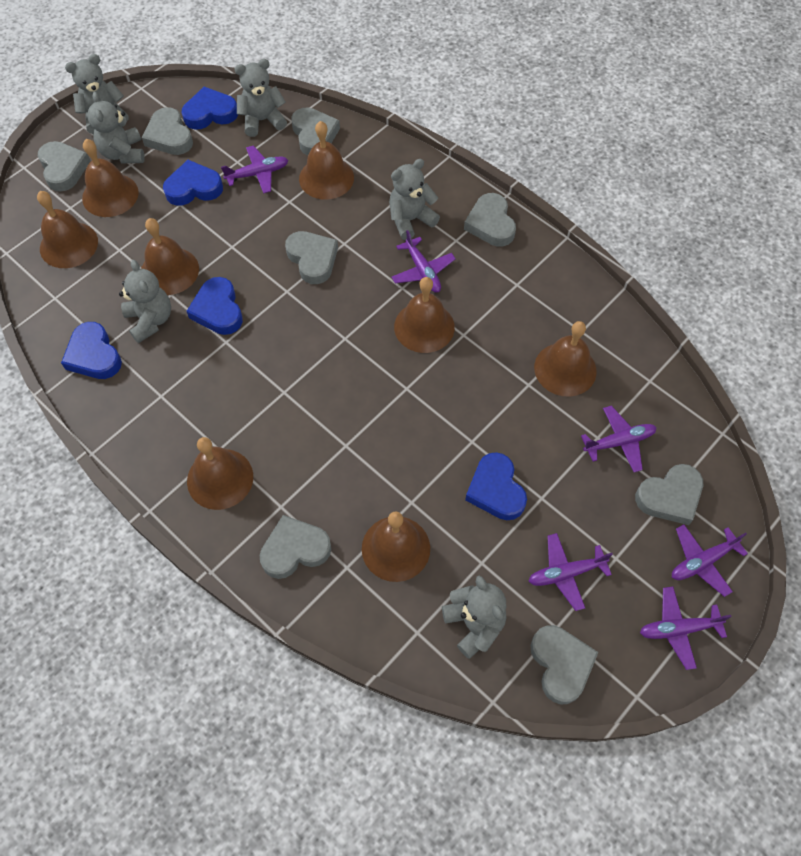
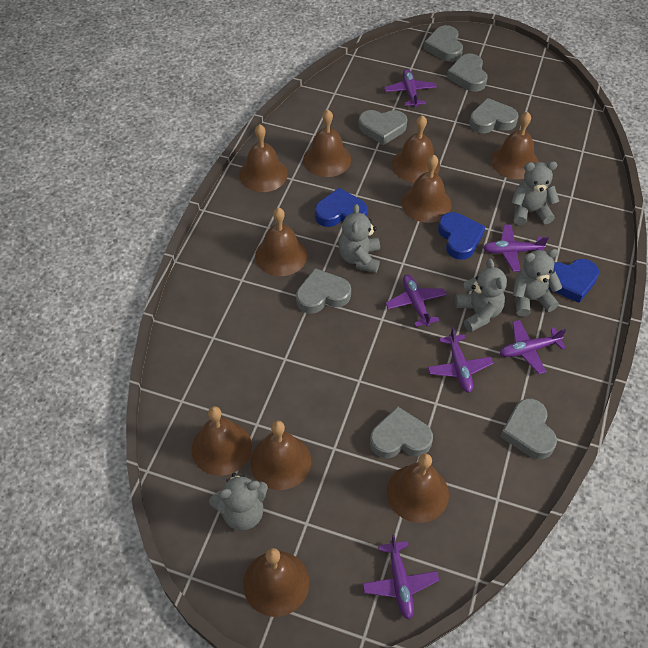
blue heart: 5 -> 3
brown bell: 8 -> 10
grey heart: 8 -> 7
grey teddy bear: 6 -> 5

